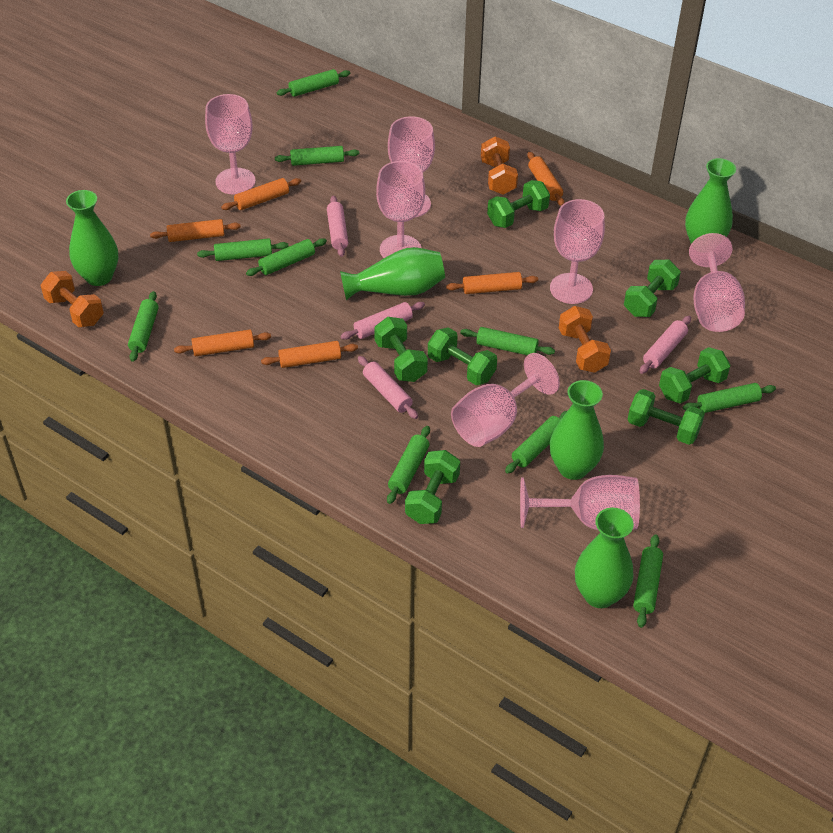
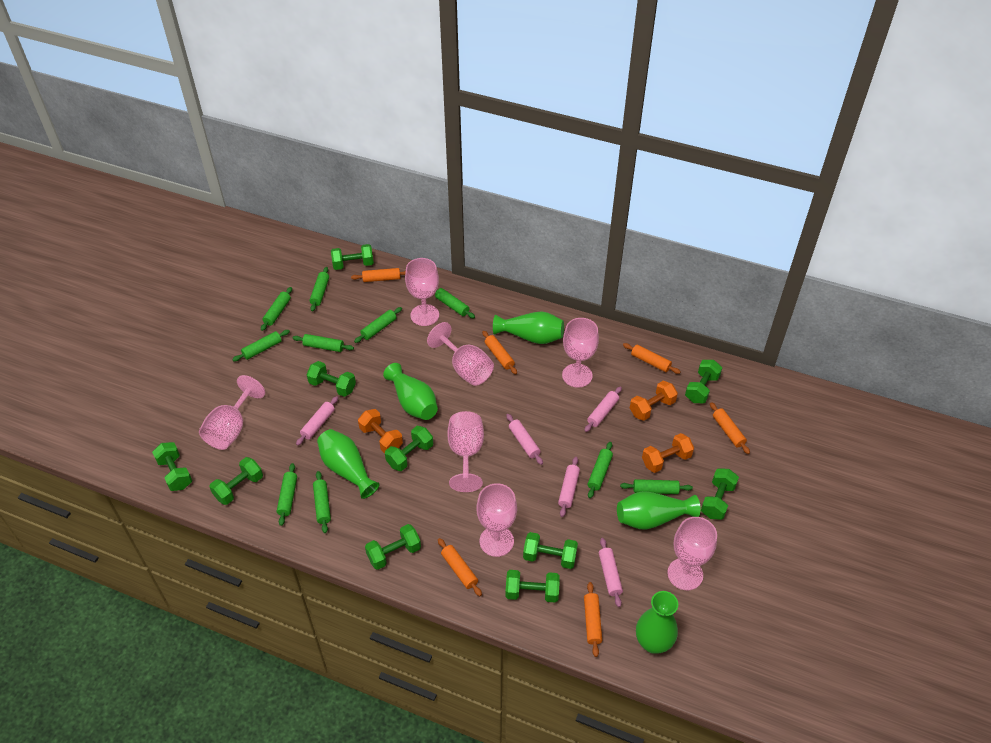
green dumbbell: 7 -> 10
pink rolling pin: 4 -> 5

